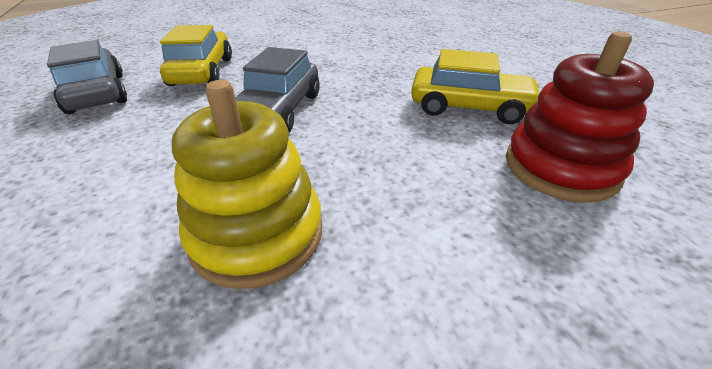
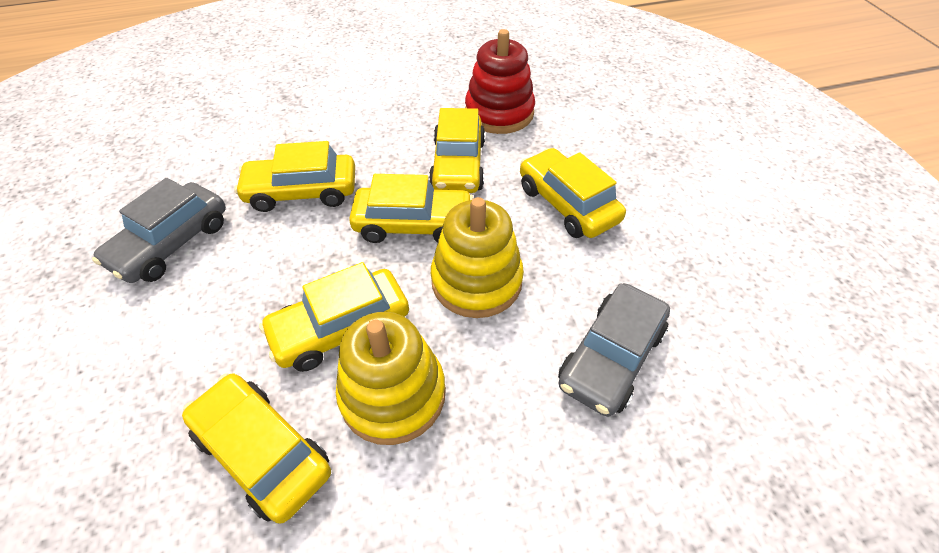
yellow car: 2 -> 6
yellow stacking toy: 1 -> 2

